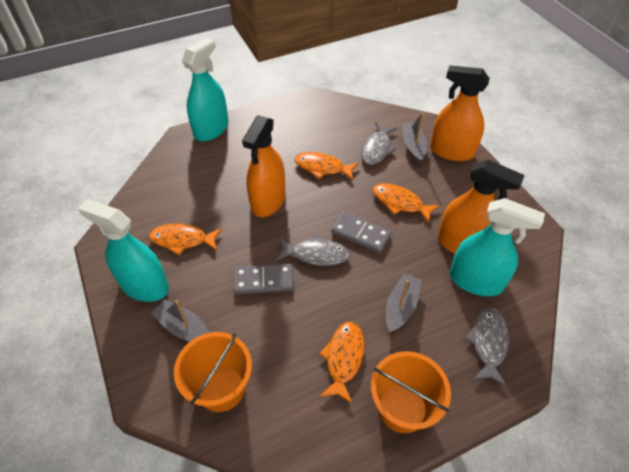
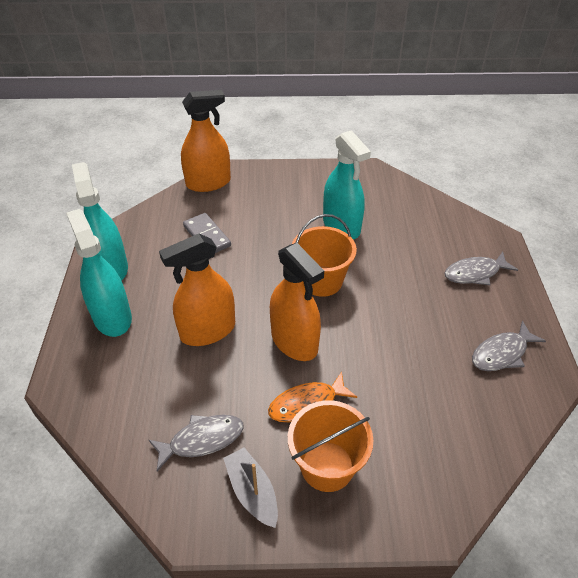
grey boat: 3 -> 1
grey domino: 2 -> 1
orange fish: 4 -> 1

